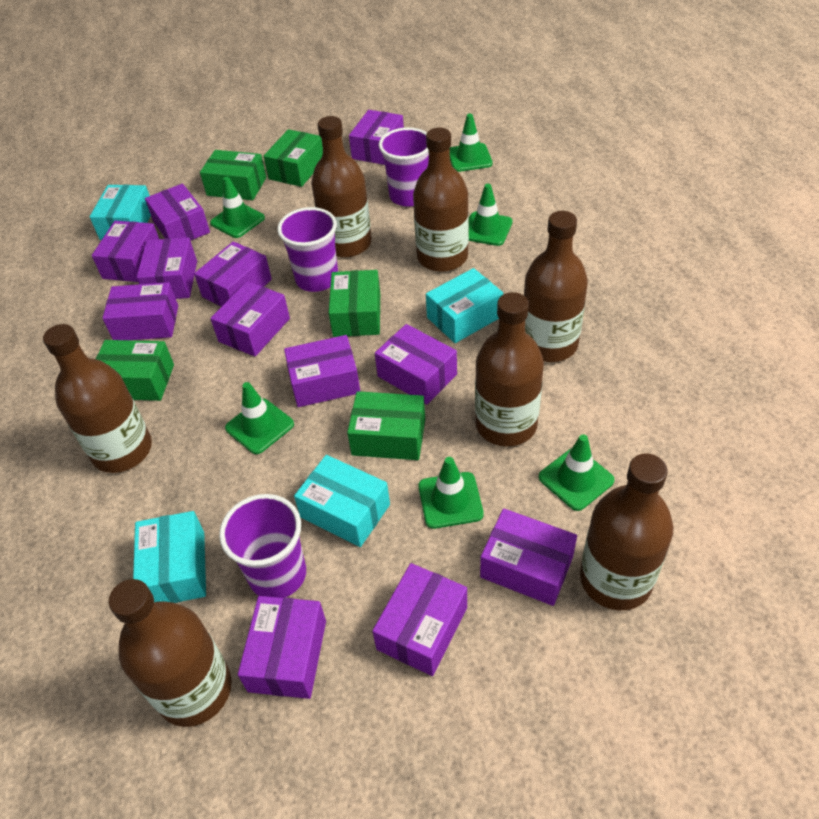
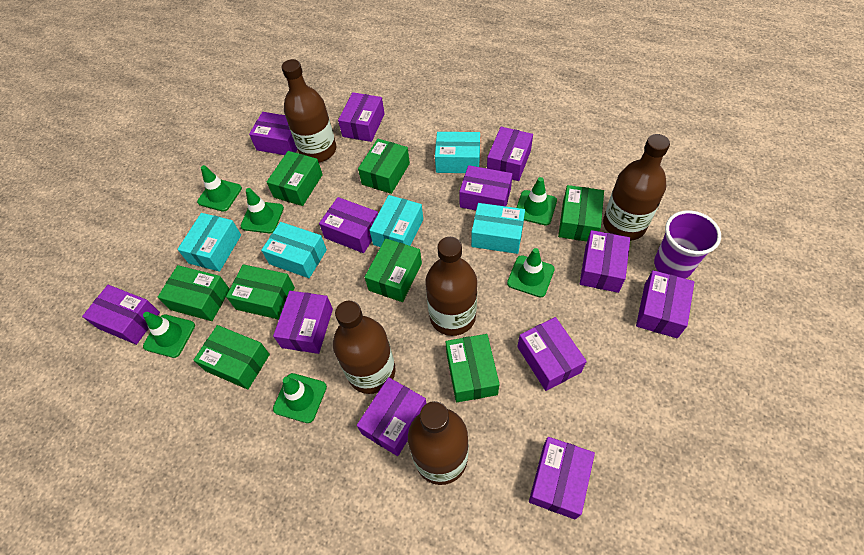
brown bottle: 7 -> 5
green box: 5 -> 8
purple cup: 3 -> 1
turquoise box: 4 -> 5

